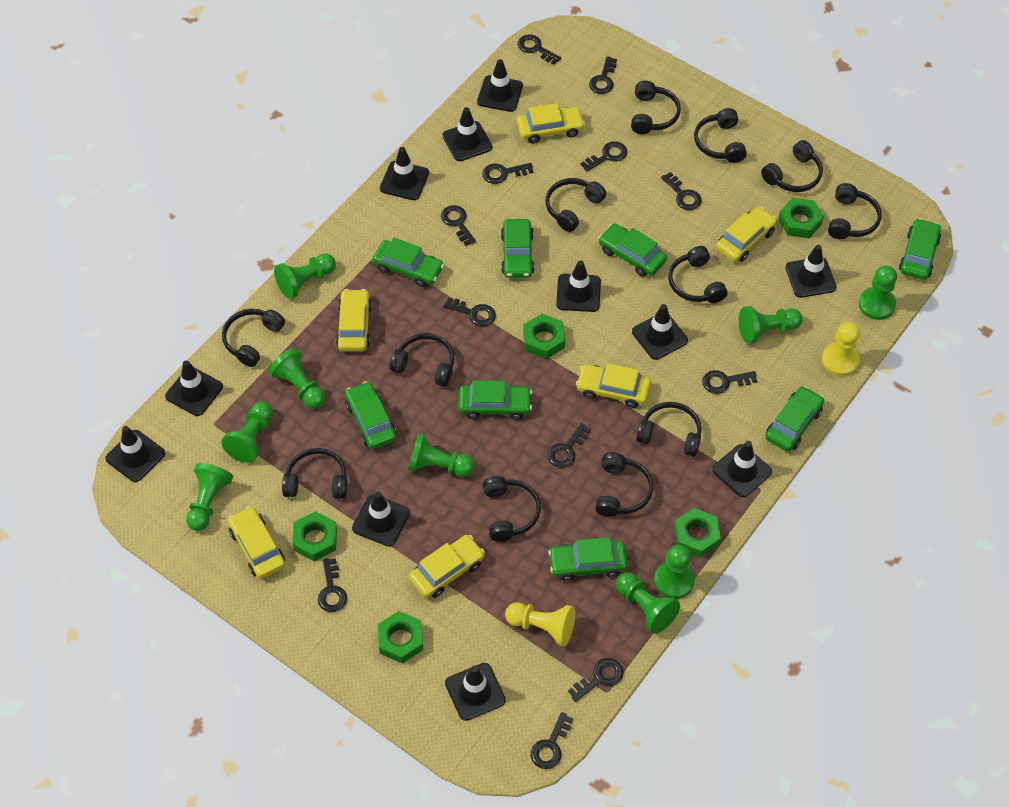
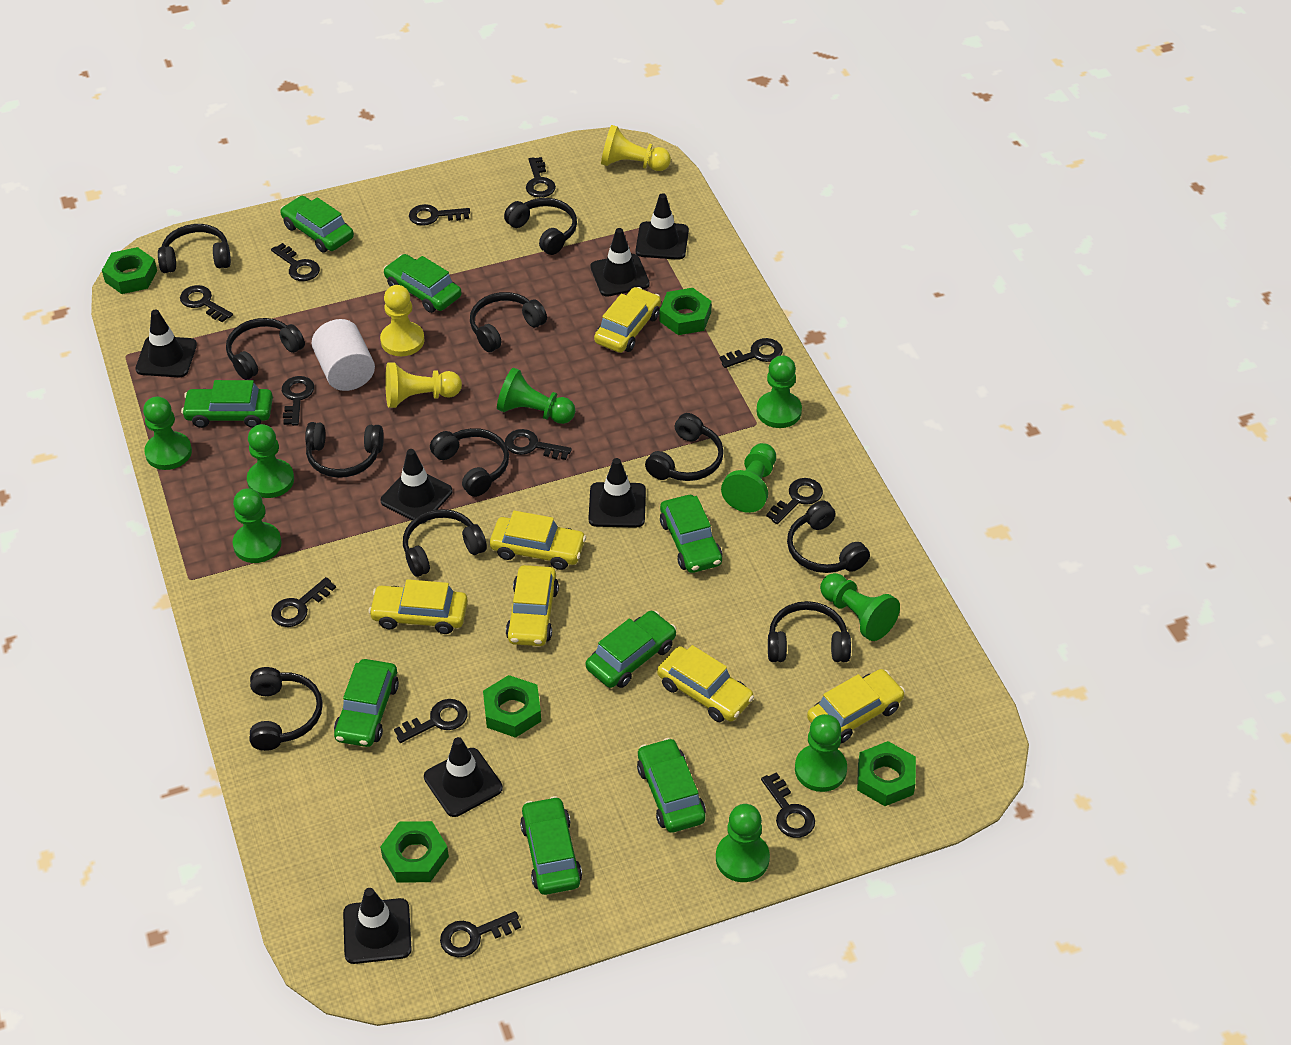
black headphones: 12 -> 11
black traffic cone: 11 -> 7
white cylinder: 0 -> 1
yellow pawn: 2 -> 3

